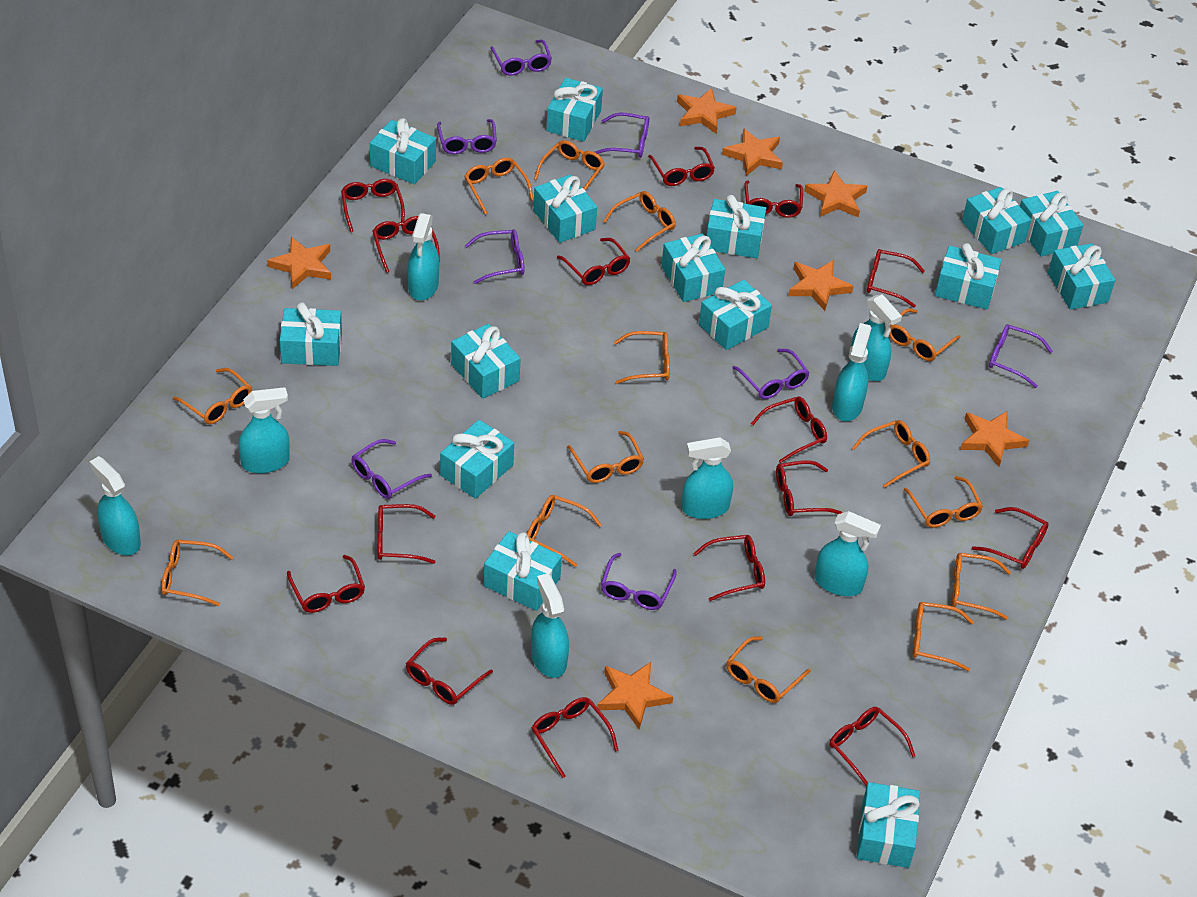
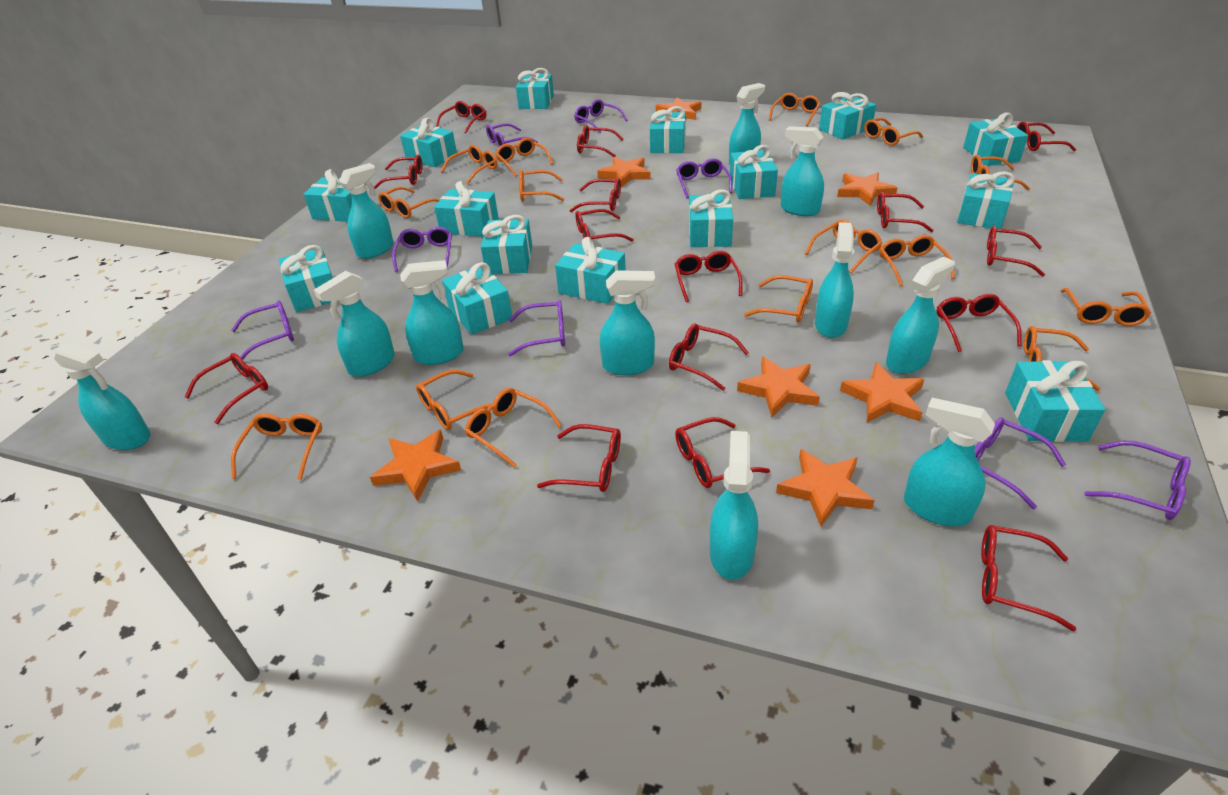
orange glasses: 14 -> 15
turquoise spray bottle: 8 -> 11

